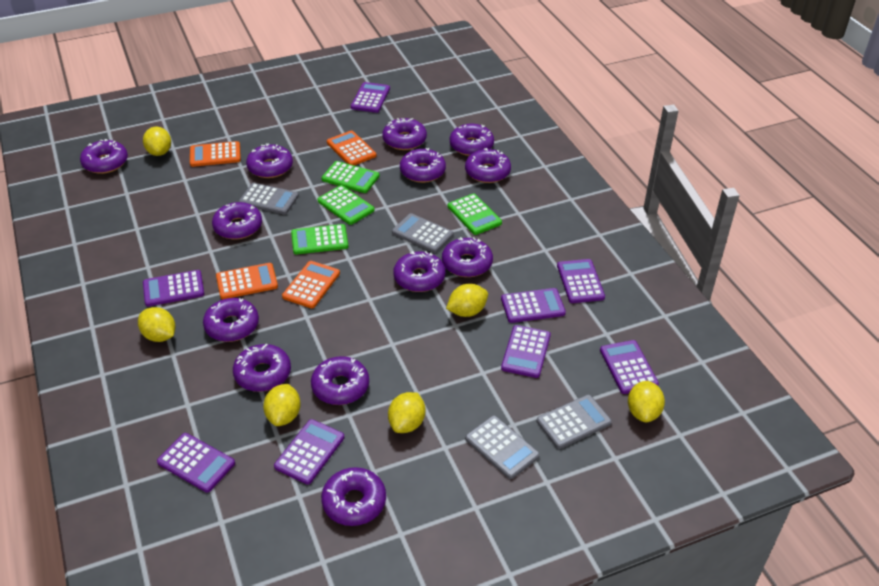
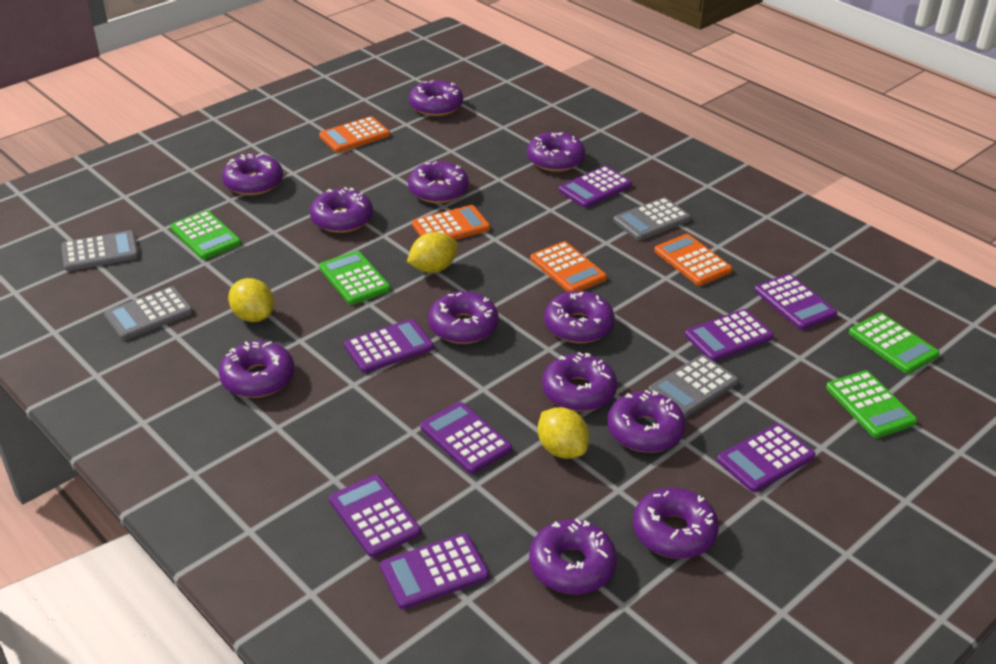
purple donut: 13 -> 12
yellow lemon: 6 -> 3

